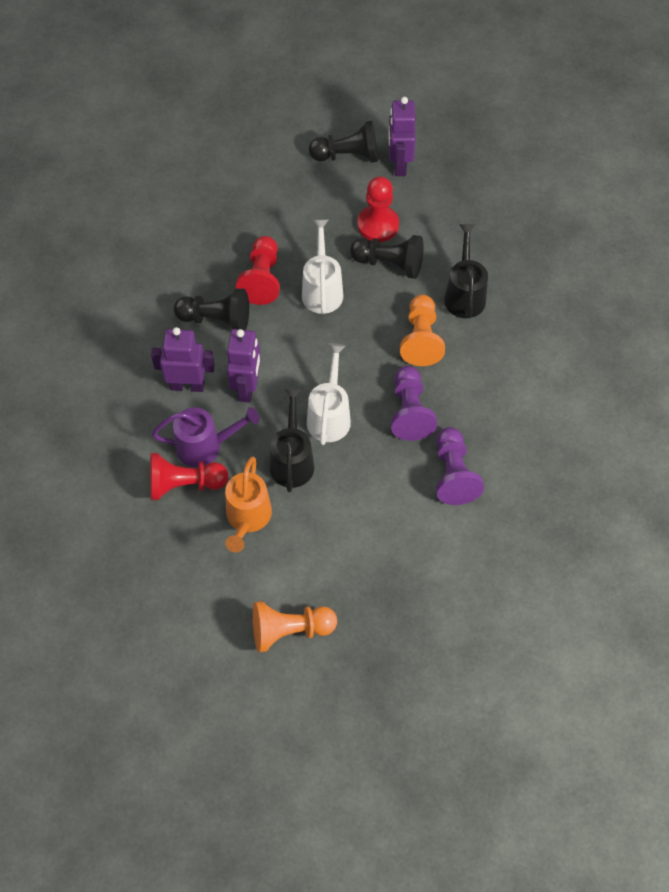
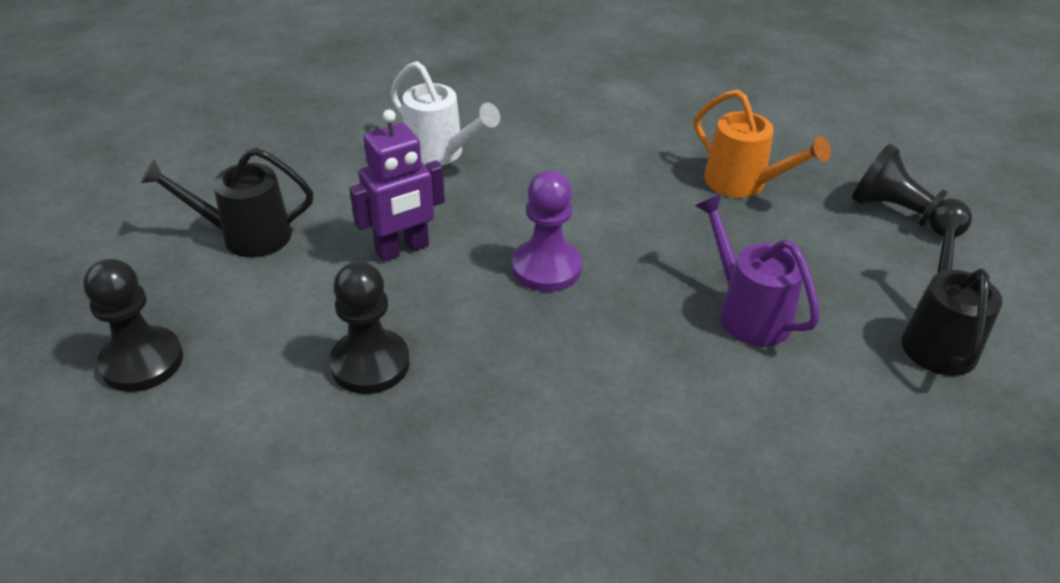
orange pawn: 2 -> 0
purple pawn: 2 -> 1
purple robot: 3 -> 1
red pawn: 3 -> 0
white watering can: 2 -> 1

